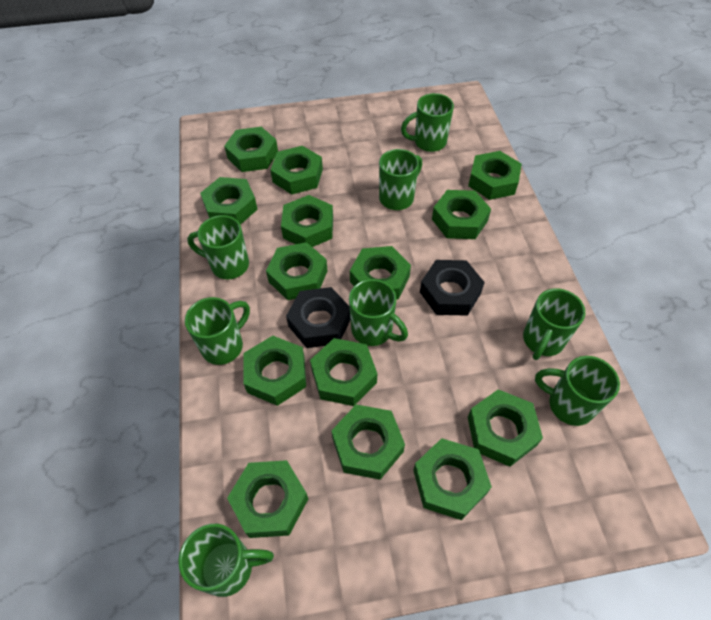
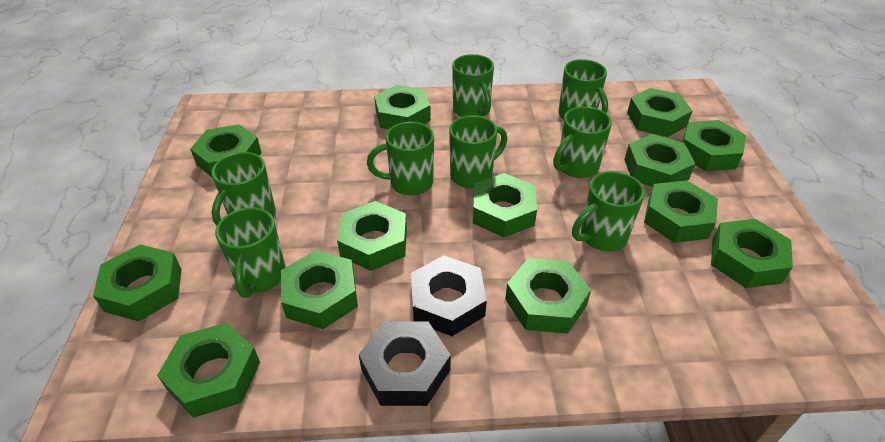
green nut: 14 -> 13

